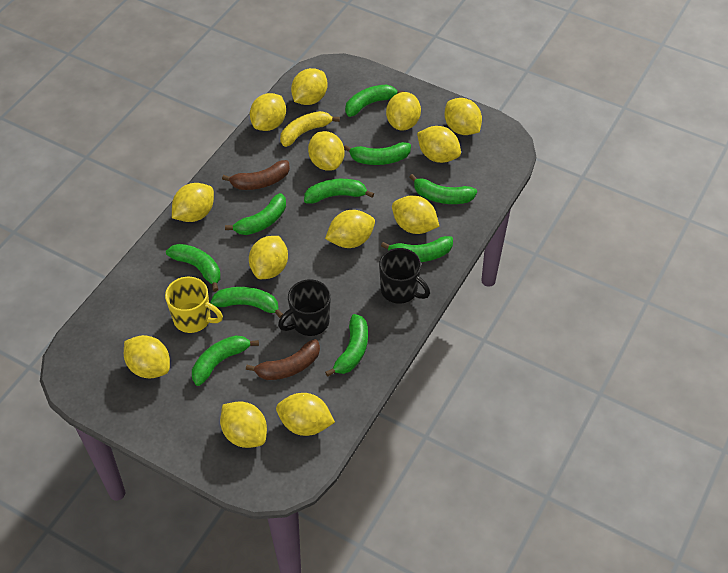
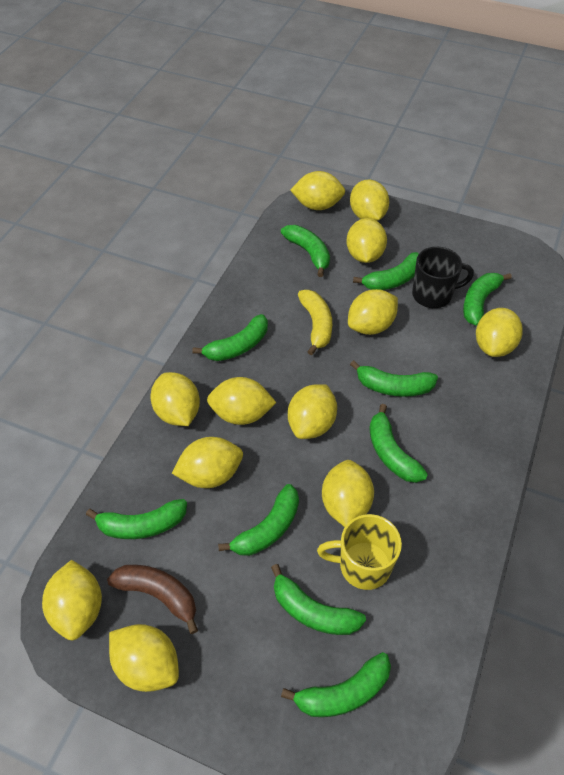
black mug: 2 -> 1
brown banana: 2 -> 1
yellow lemon: 13 -> 12

